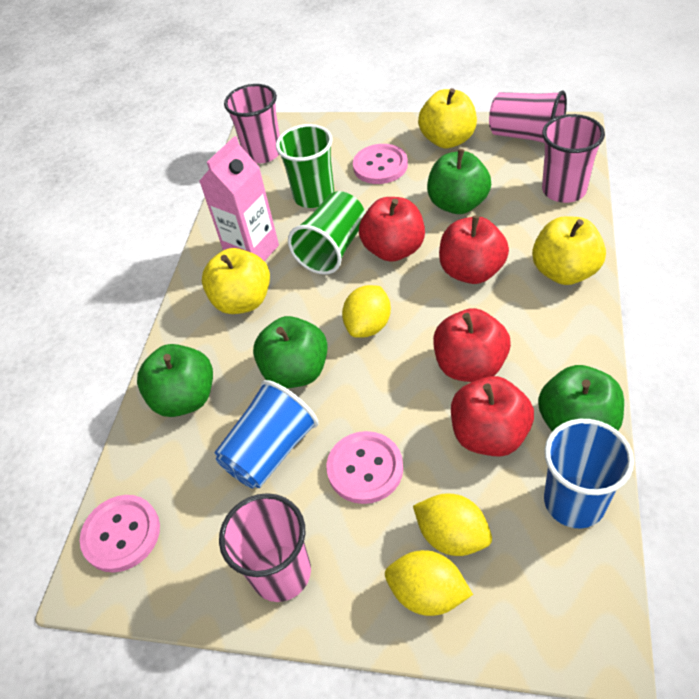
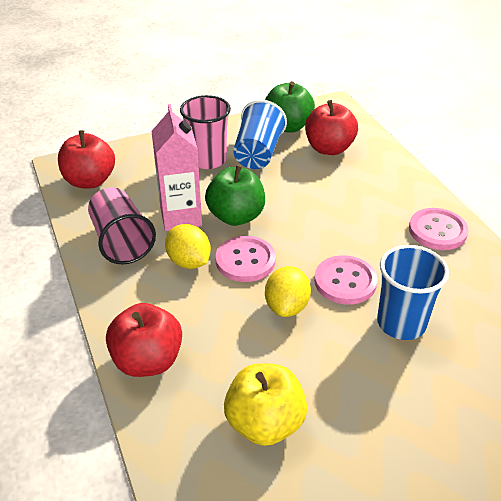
green apple: 4 -> 2
green cup: 2 -> 0
pink cup: 4 -> 2
red apple: 4 -> 3
yellow apple: 3 -> 1
yellow lemon: 3 -> 2

